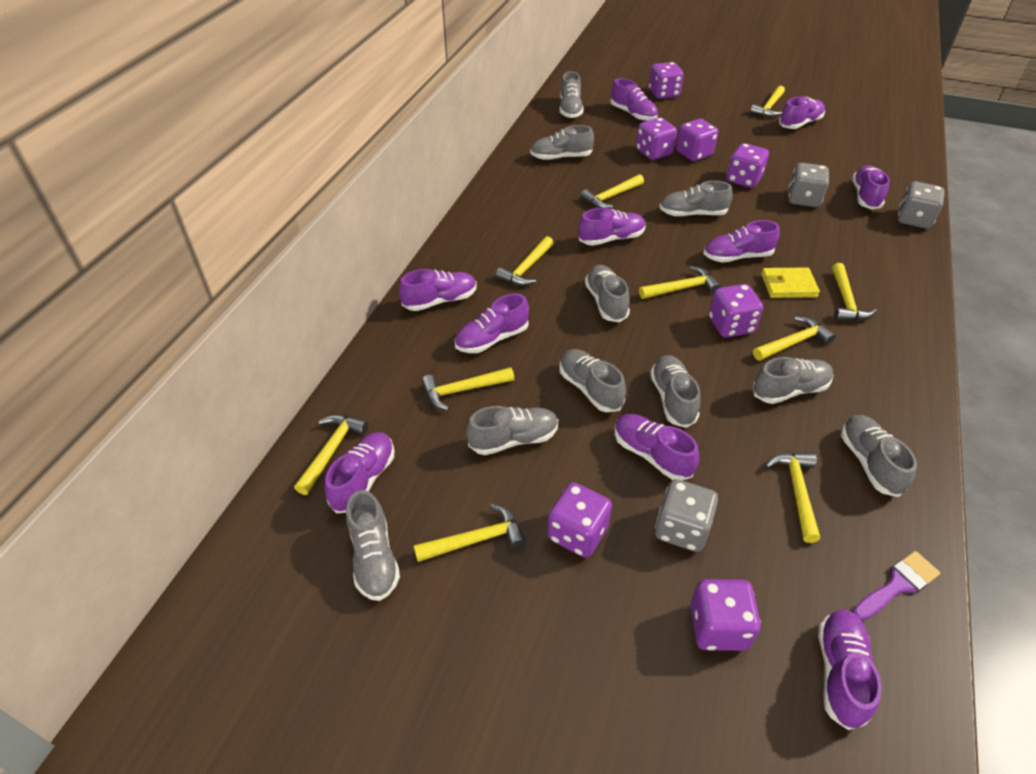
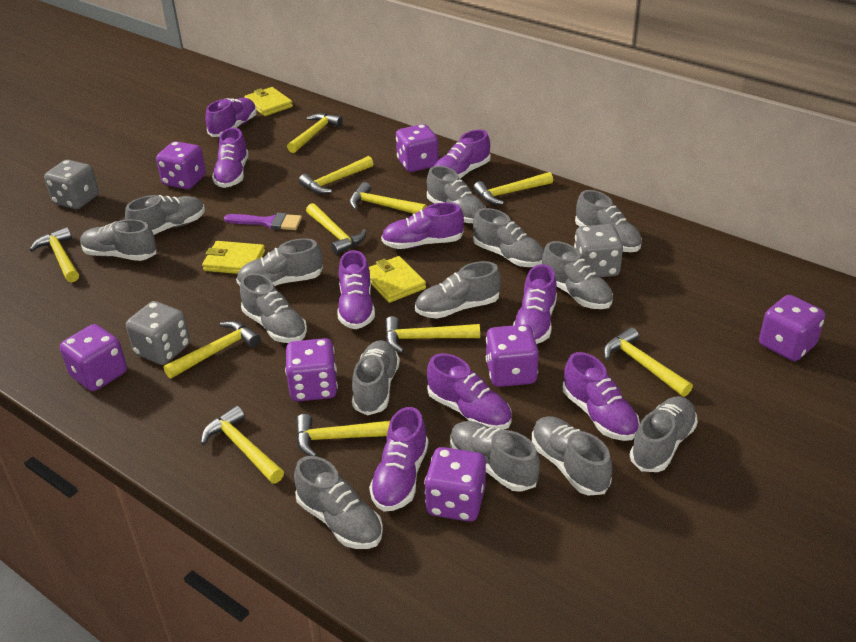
grey shoe: 10 -> 14
purple shoe: 10 -> 9
yellow hammer: 10 -> 11
yellow wallet: 1 -> 3

